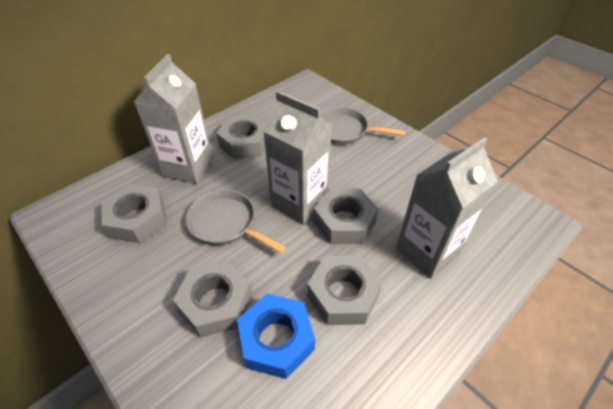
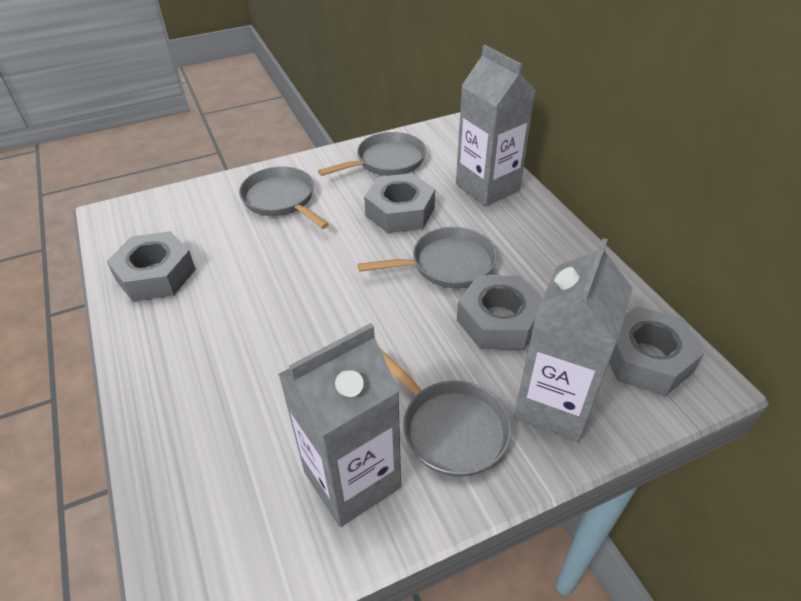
blue nut: 1 -> 0
grey nut: 5 -> 4
grey pan: 2 -> 4

